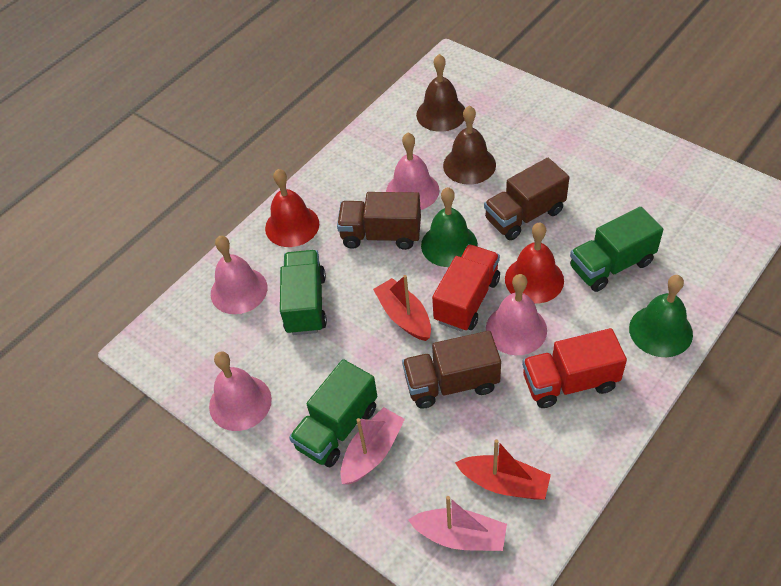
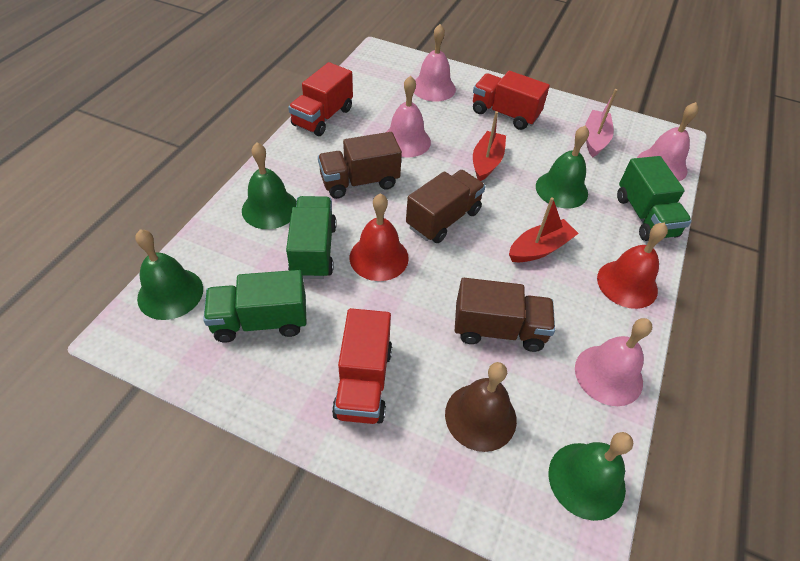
brown bell: 2 -> 1
green bell: 2 -> 4
pink boat: 2 -> 1
red truck: 2 -> 3

